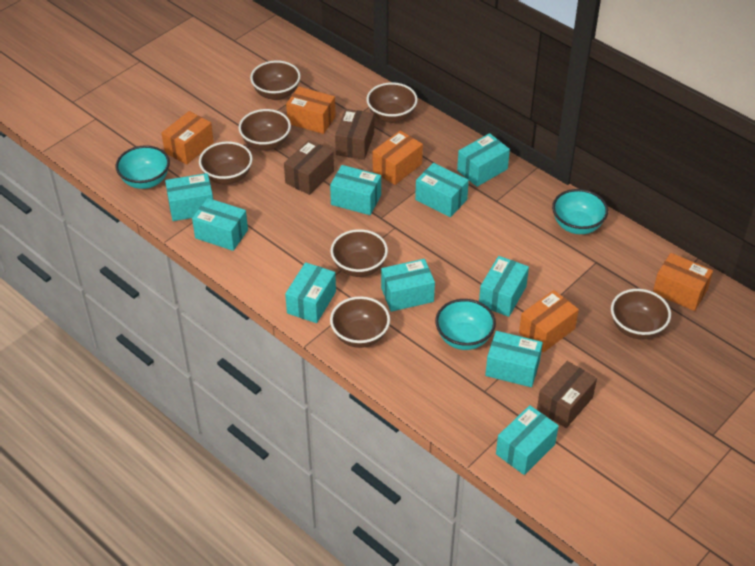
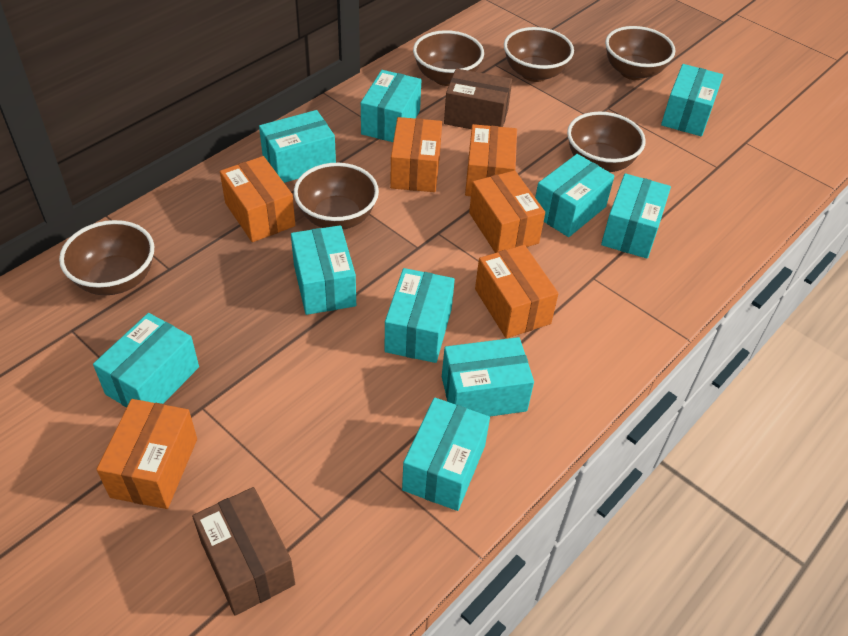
brown bowl: 7 -> 6
brown box: 3 -> 2
orange box: 5 -> 6
turquoise bowl: 3 -> 0

